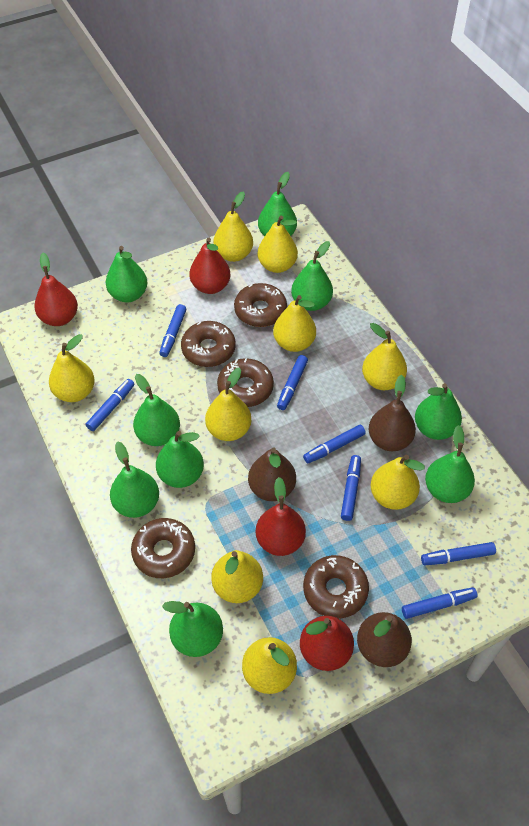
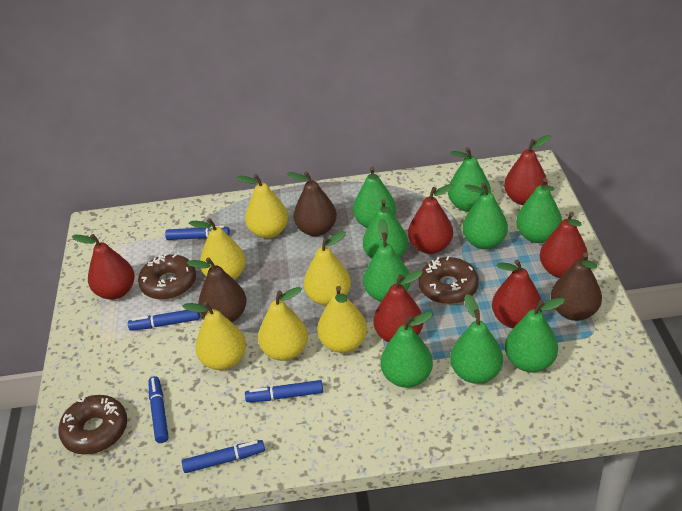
blue marker: 7 -> 5
brown donut: 5 -> 3
red pear: 4 -> 6
yellow pear: 9 -> 6

